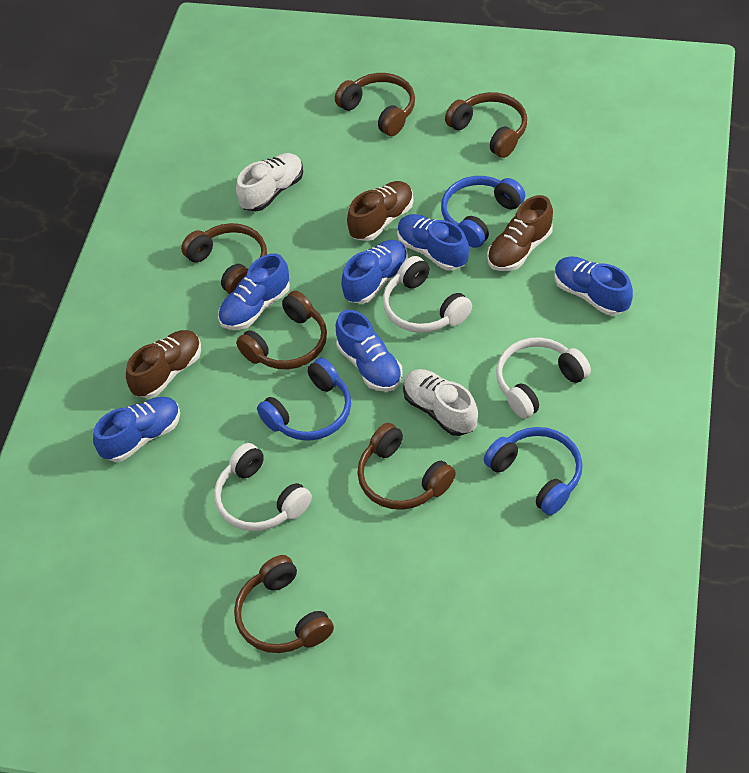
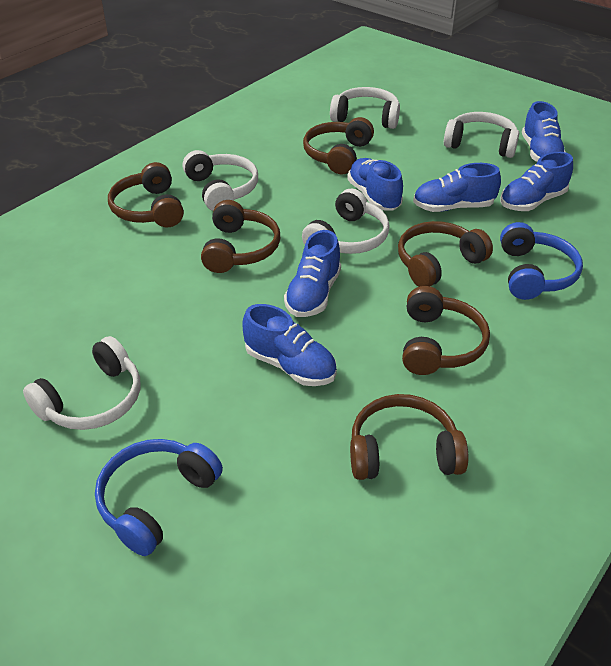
blue headphones: 3 -> 2
brown shoe: 3 -> 0
white headphones: 3 -> 5
white shoe: 2 -> 0

